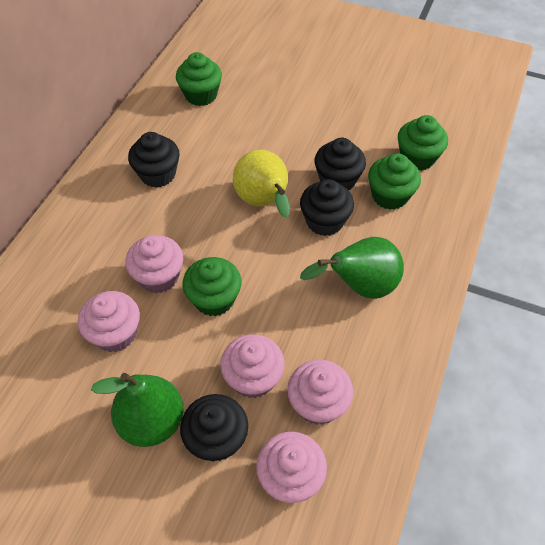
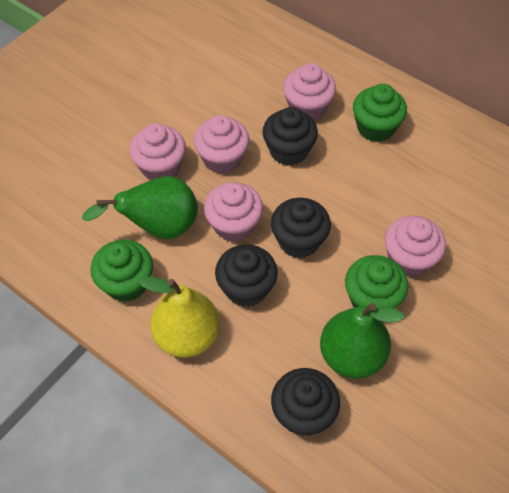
green cupcake: 4 -> 3

